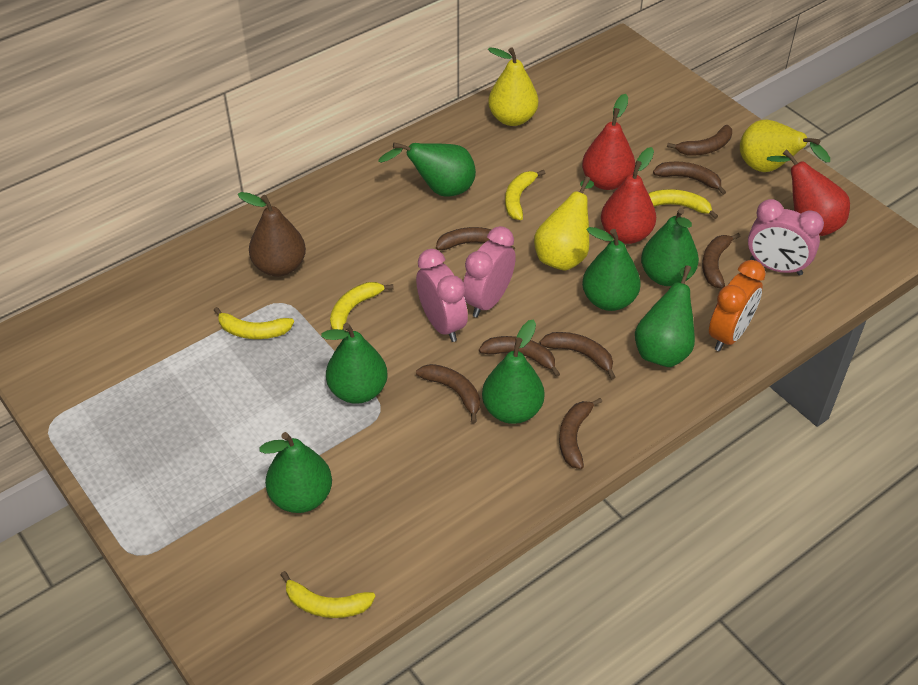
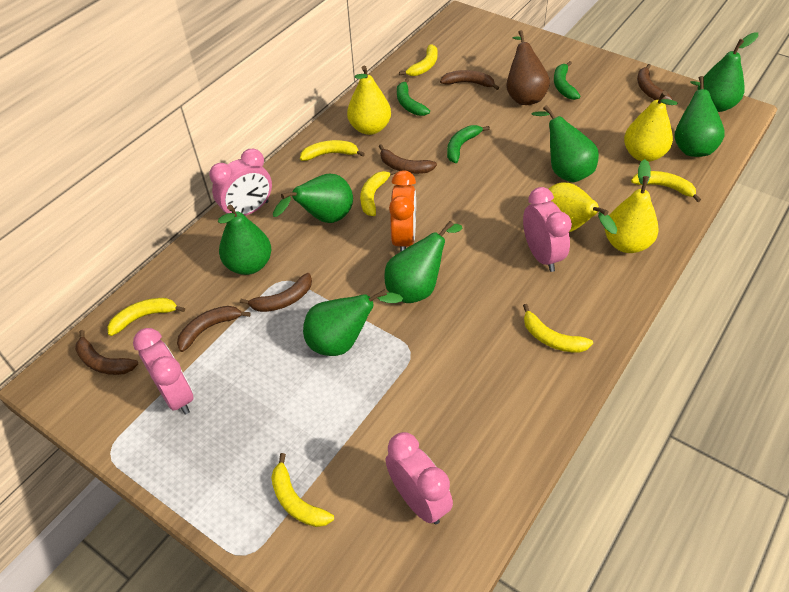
brown banana: 8 -> 6
green banana: 0 -> 3
pink clock: 3 -> 4
red pear: 3 -> 0
yellow banana: 5 -> 7
yellow pear: 3 -> 4

